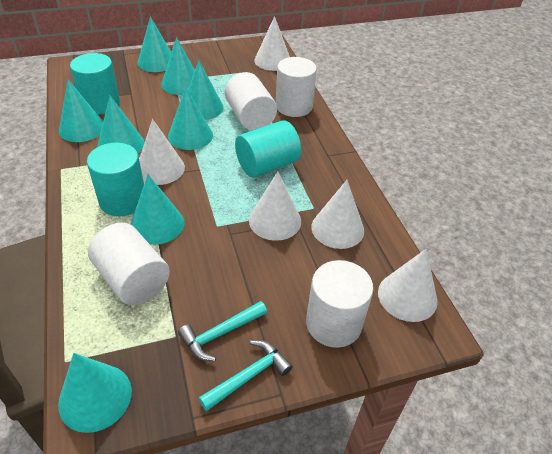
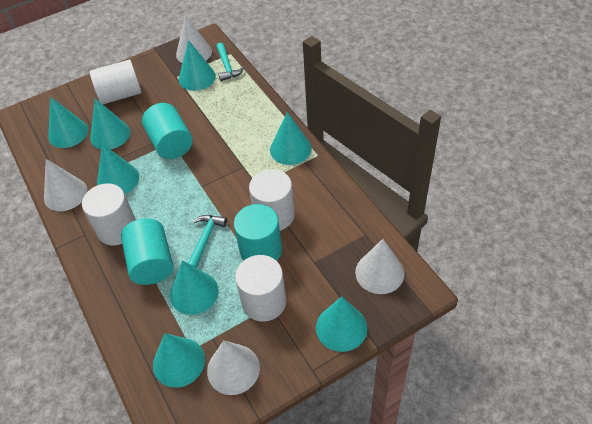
white cone: 5 -> 4

